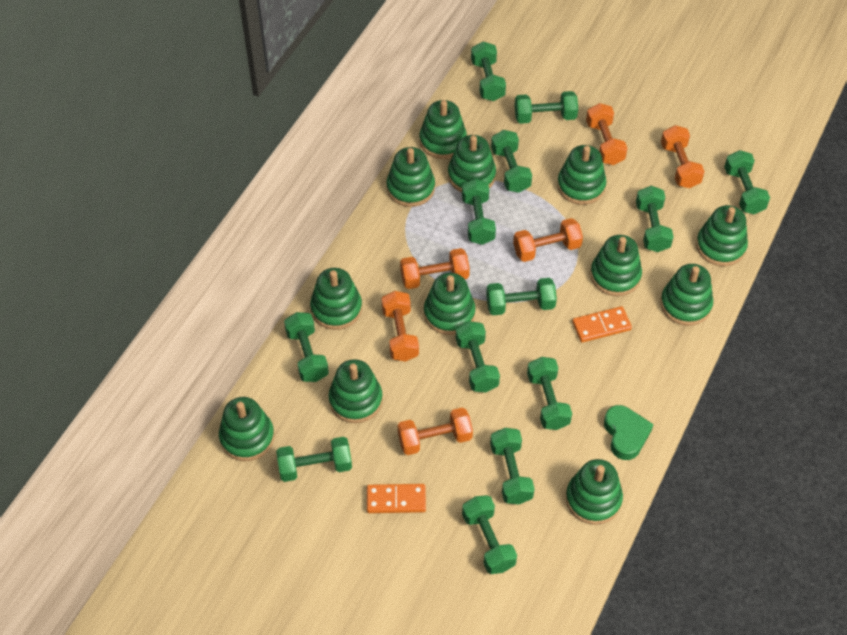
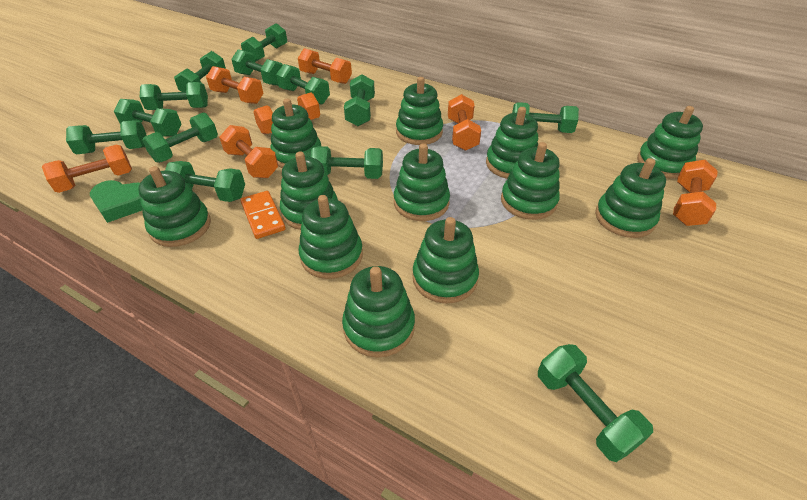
orange domino: 2 -> 1
orange dumbbell: 6 -> 7

